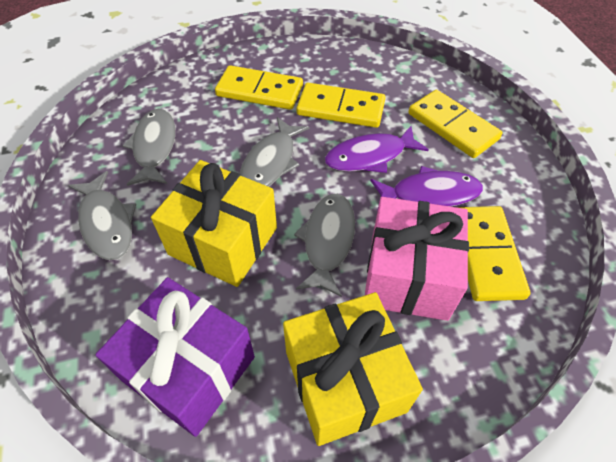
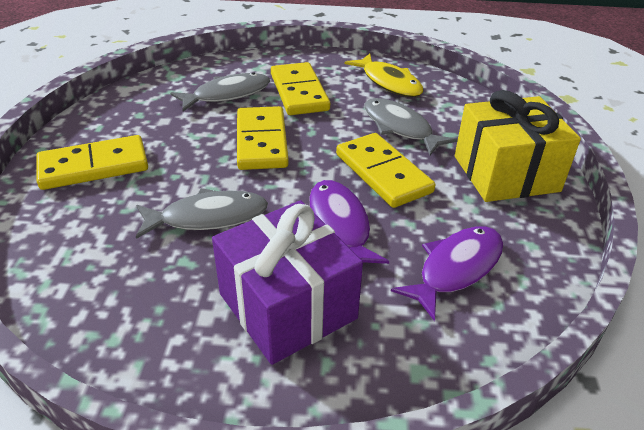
grey fish: 4 -> 3
pink gift: 1 -> 0
yellow fish: 0 -> 1
yellow gift: 2 -> 1

